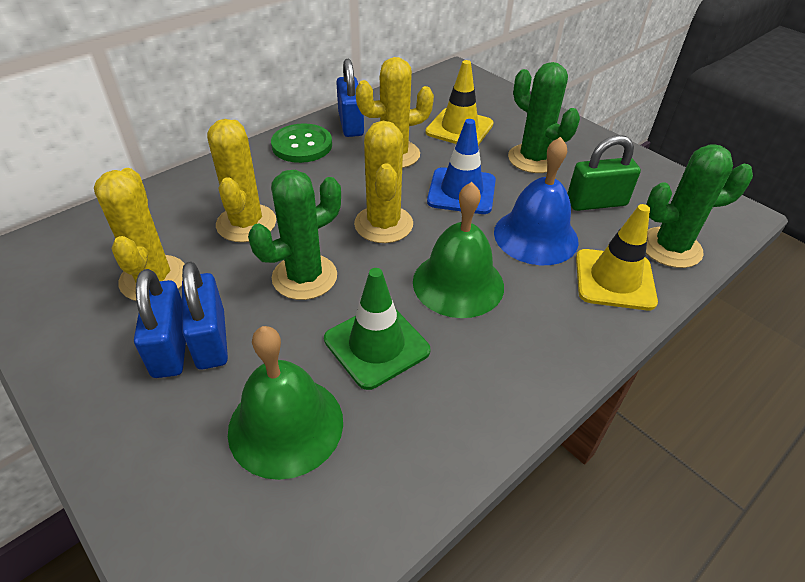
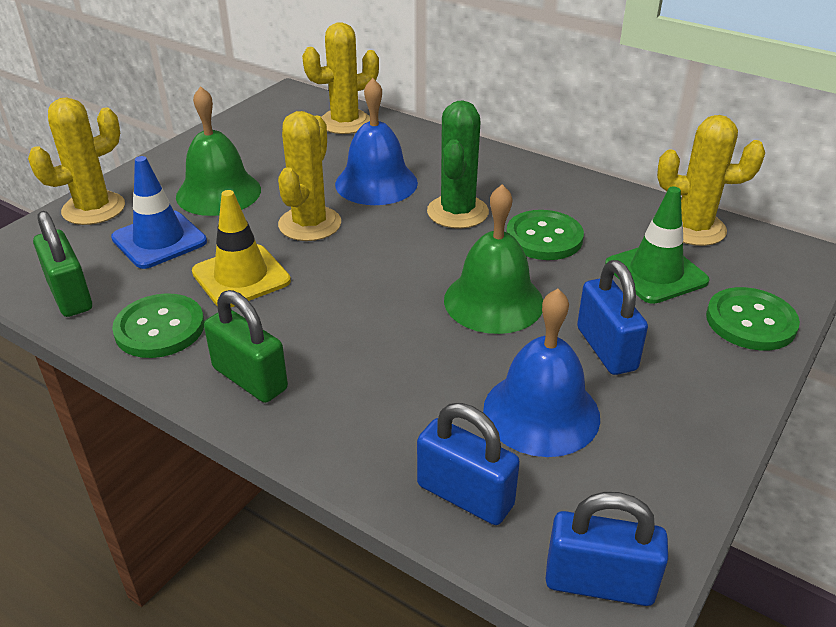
blue bell: 1 -> 2
green button: 1 -> 3
green cactus: 3 -> 1
green padlock: 1 -> 2
yellow traffic cone: 2 -> 1

